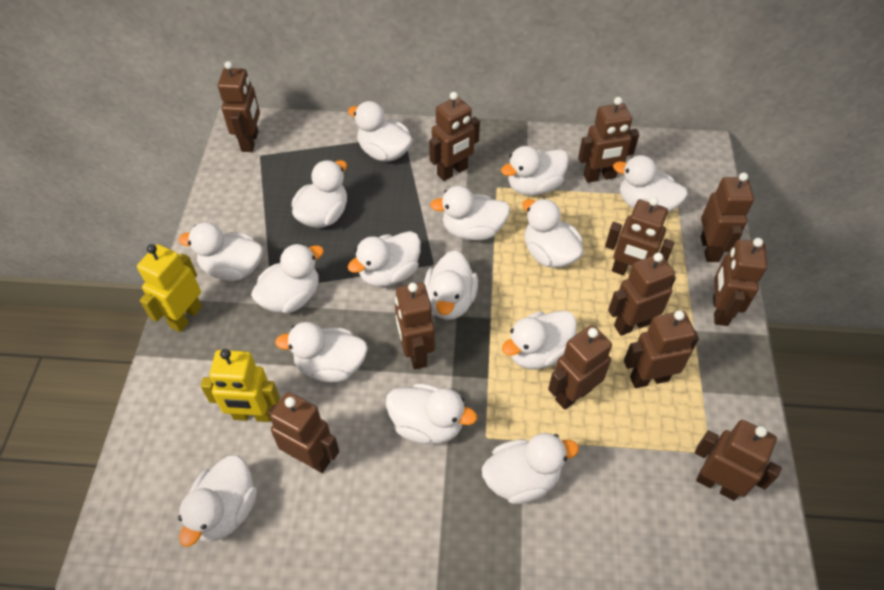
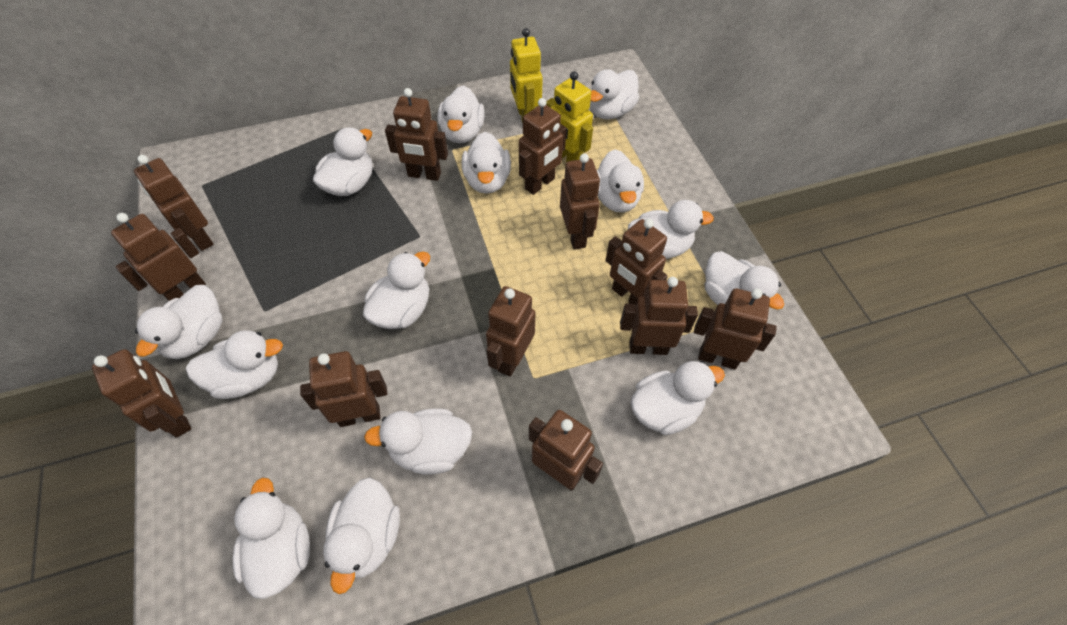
white duck: 15 -> 14

